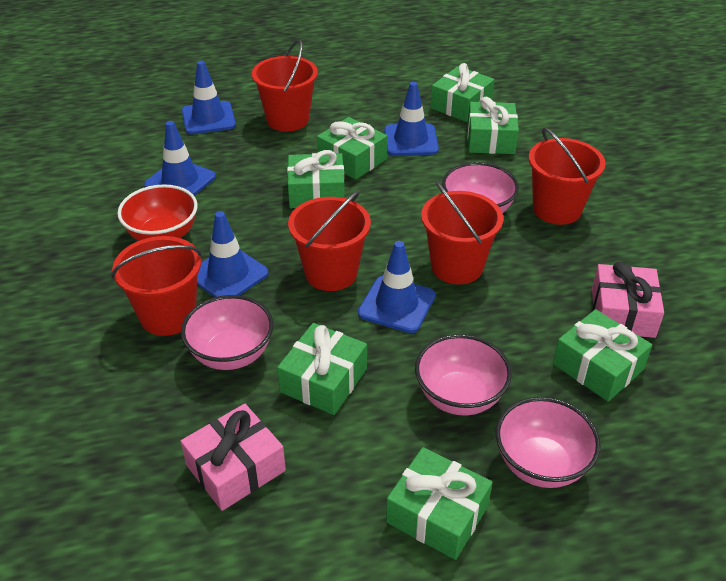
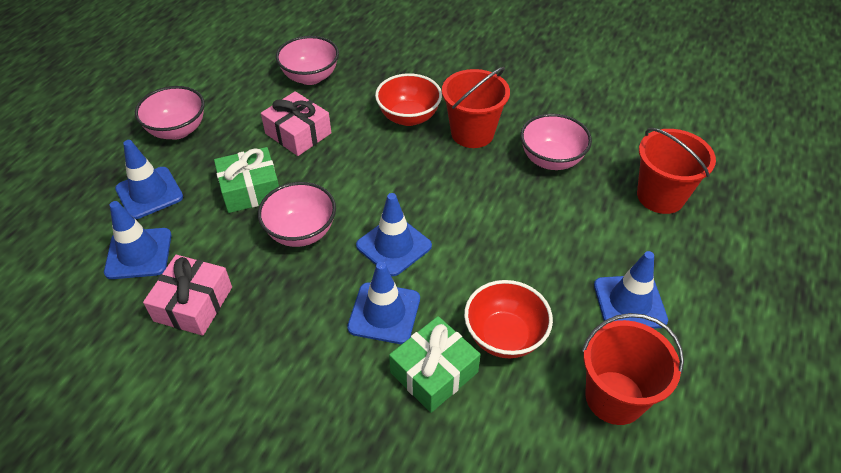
green gift: 7 -> 2
red bowl: 1 -> 2
red bucket: 5 -> 3

